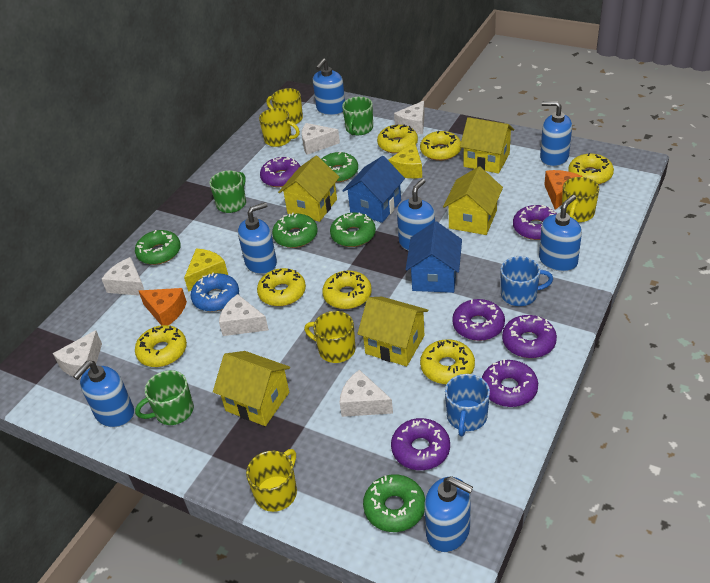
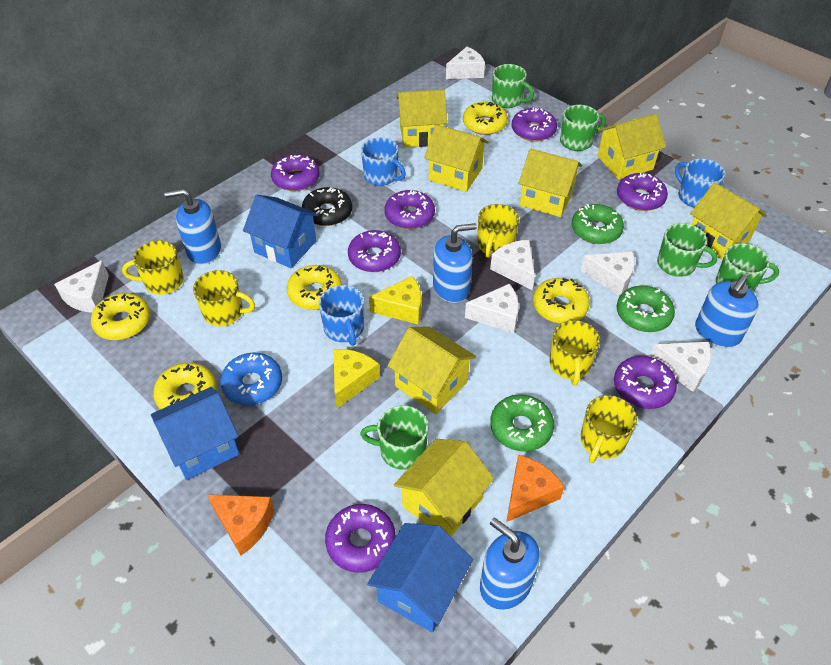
black donut: 0 -> 1
blue house: 2 -> 3
blue mug: 2 -> 3
blue soap dispenser: 7 -> 4
green donut: 5 -> 3
green mug: 3 -> 5
purple donut: 6 -> 7
yellow donut: 7 -> 5
yellow house: 5 -> 7

